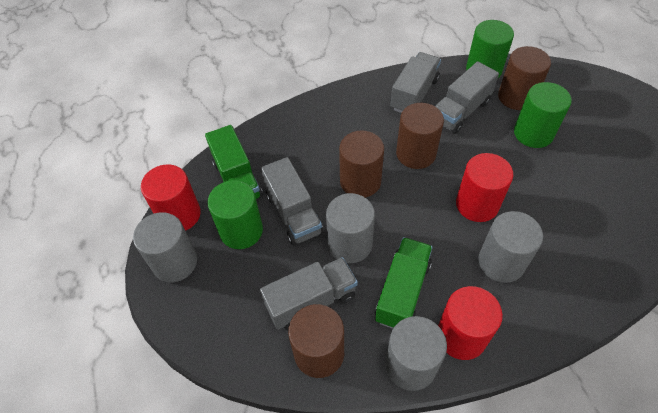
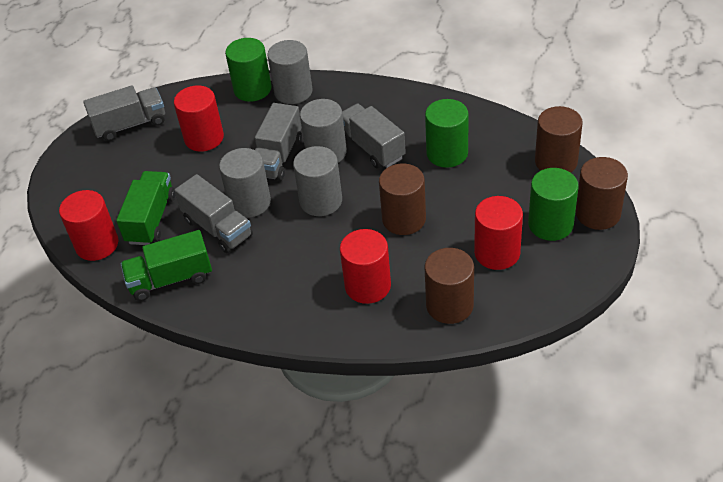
red cylinder: 3 -> 4

